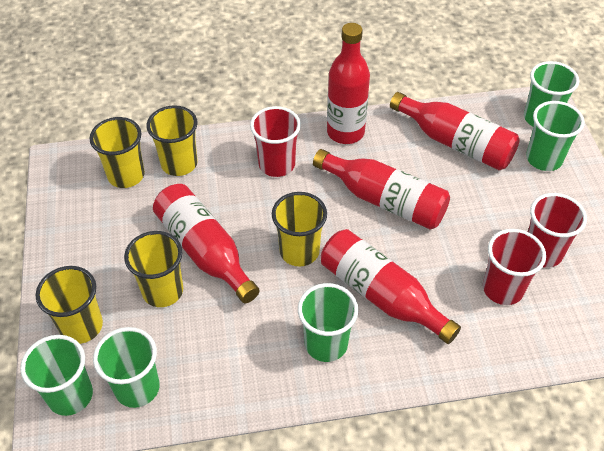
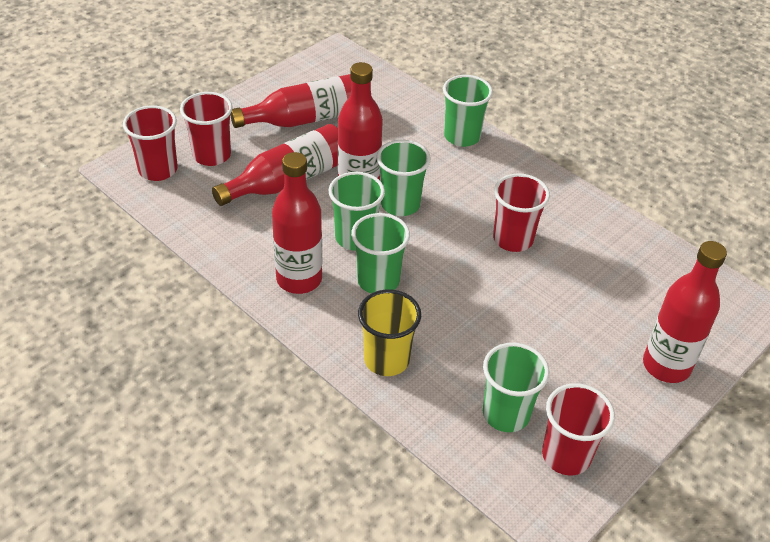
red cup: 3 -> 4
yellow cup: 5 -> 1

